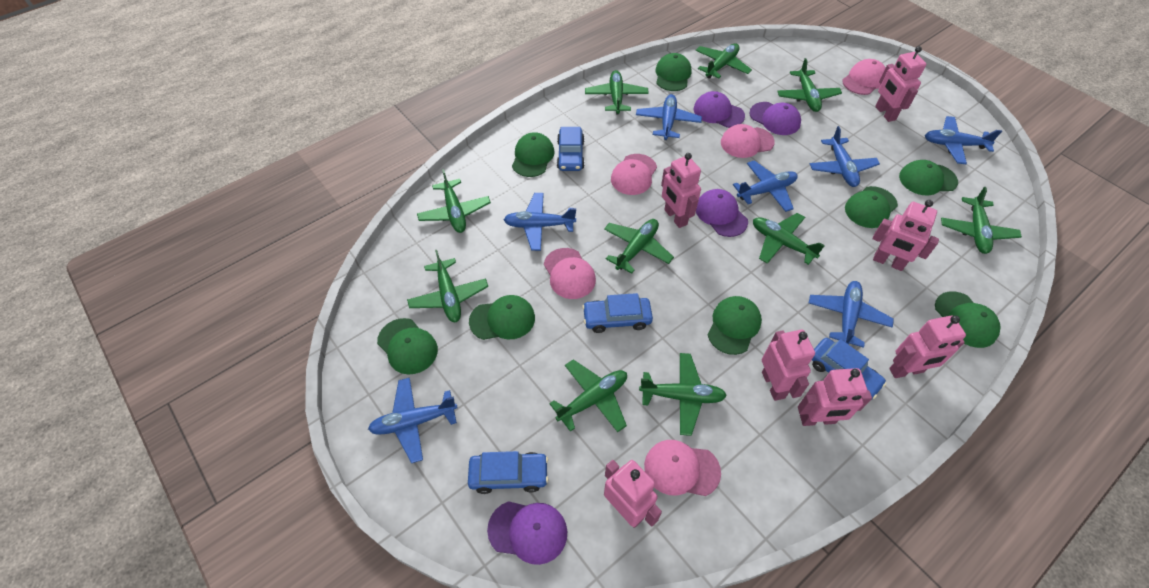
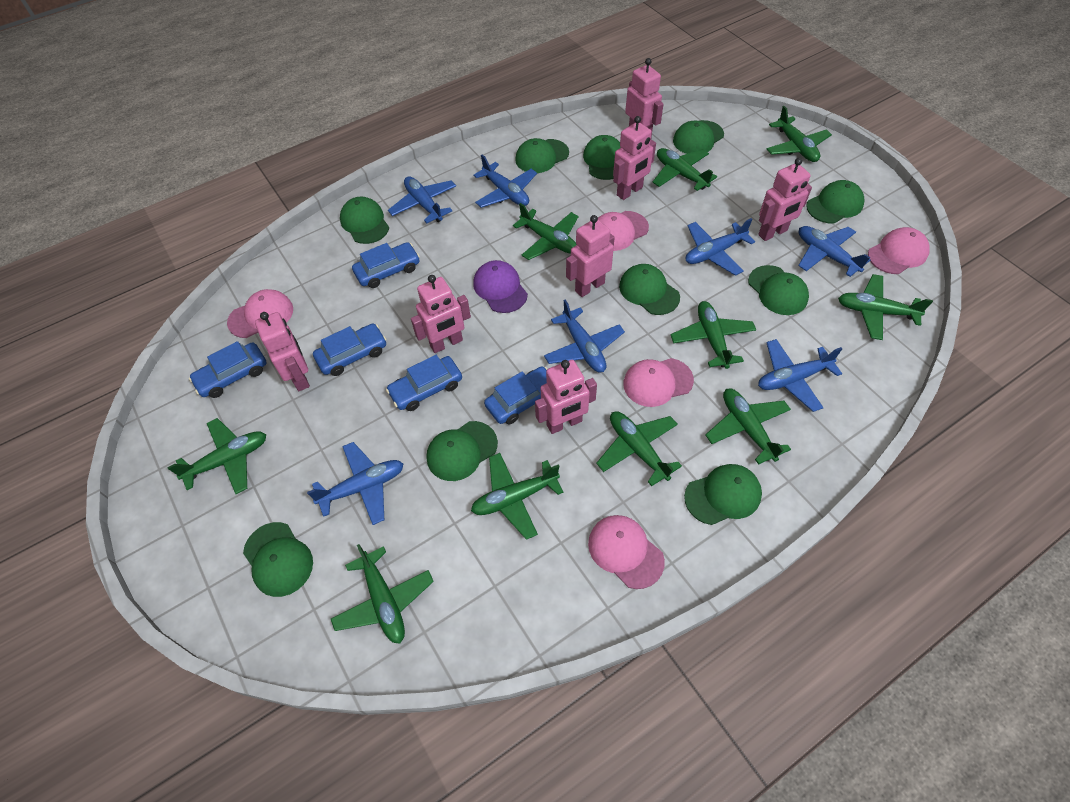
blue car: 4 -> 5
green cap: 8 -> 10
purple cap: 4 -> 1

